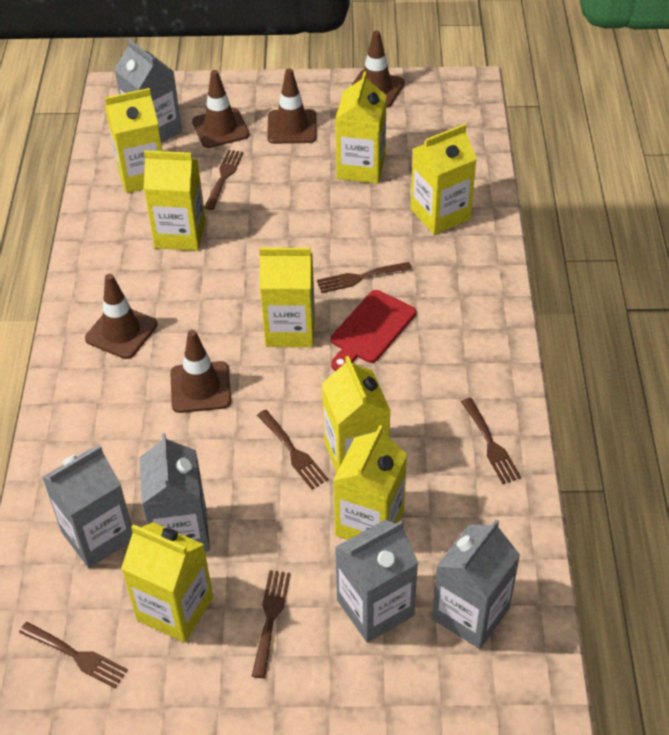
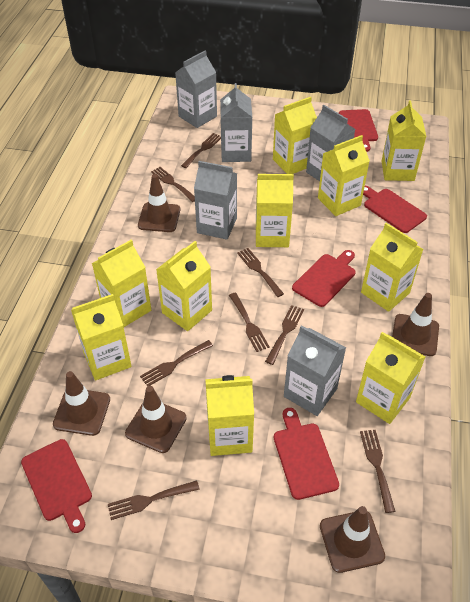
brown fork: 6 -> 8
red cutting board: 1 -> 5
yellow carton: 8 -> 10

